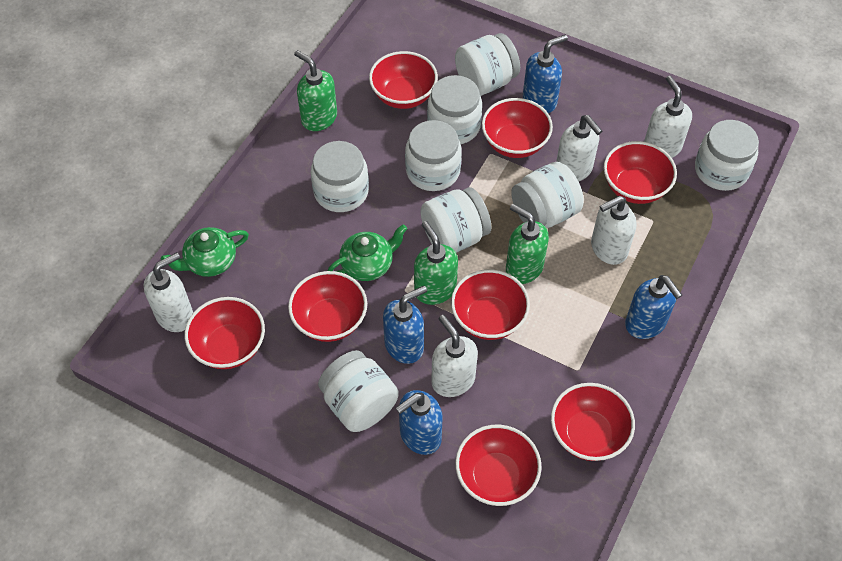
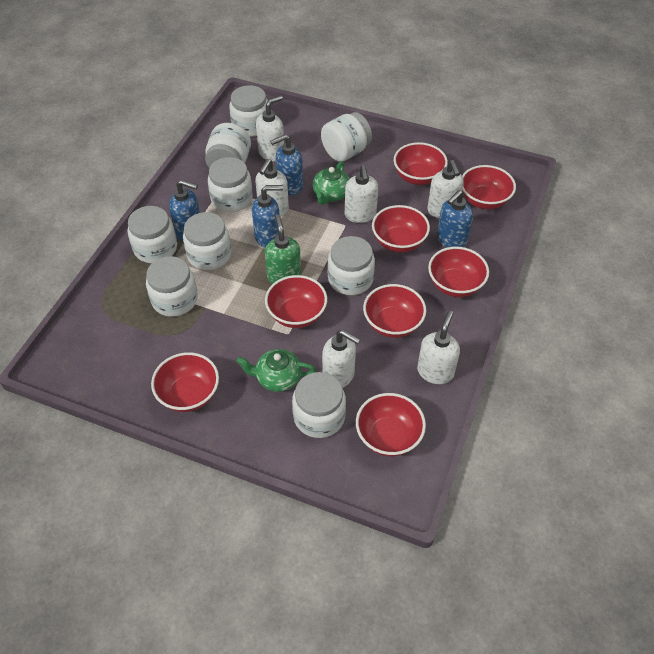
green soap dispenser: 3 -> 1
white jar: 8 -> 9
white soap dispenser: 5 -> 6

